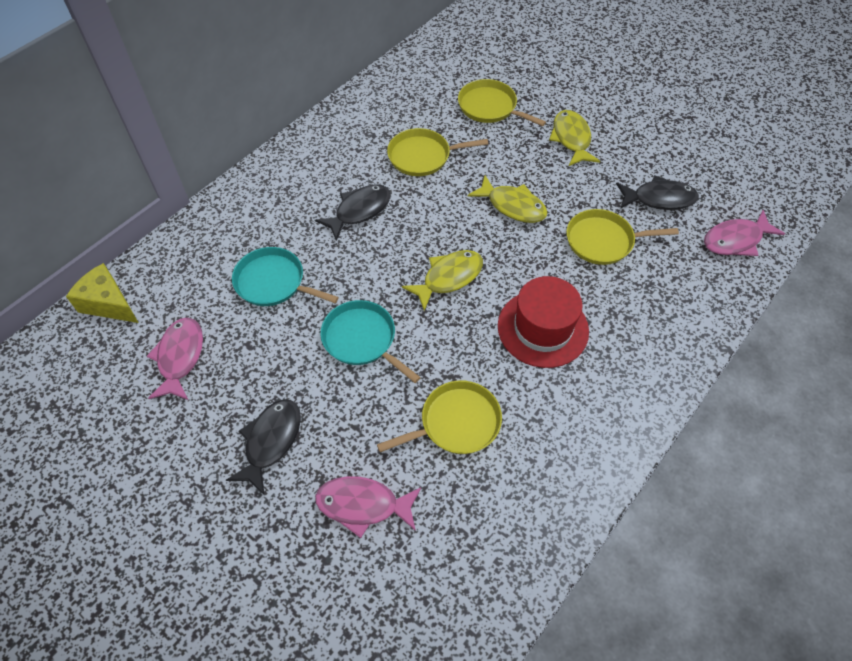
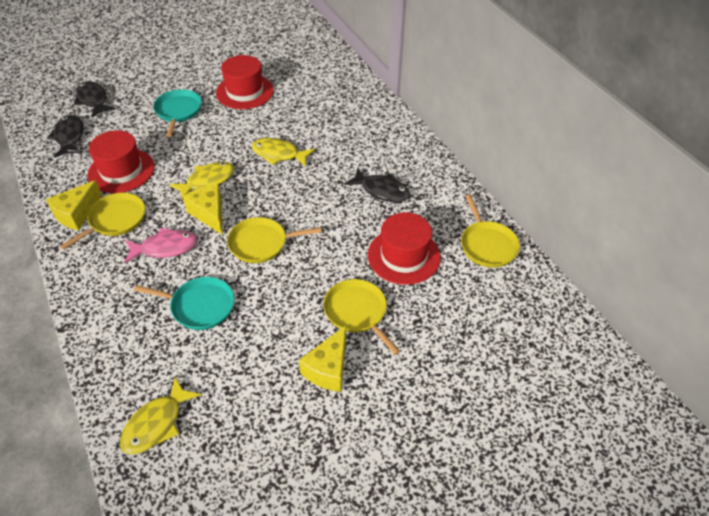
pink fish: 3 -> 1
red hat: 1 -> 3
yellow cheese: 1 -> 3

